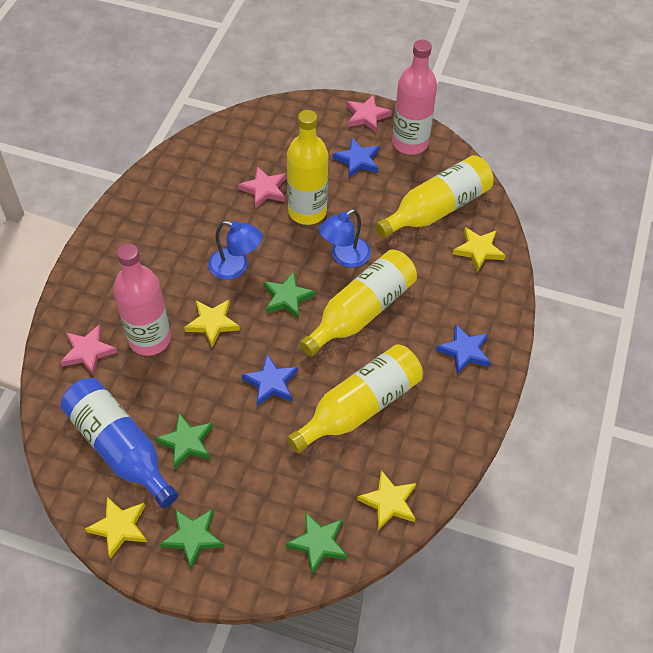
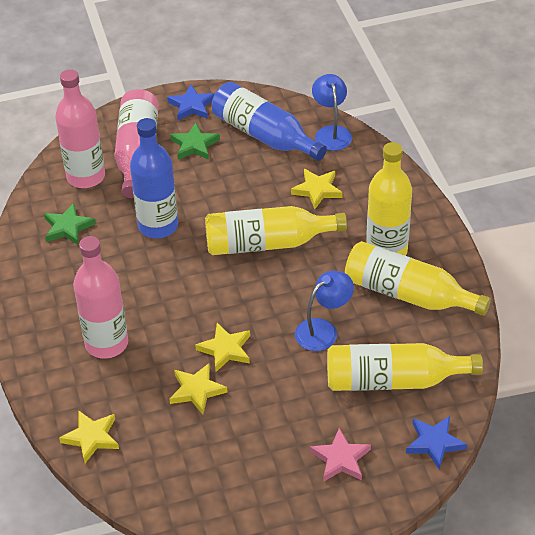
blue bottle: 1 -> 2
blue star: 3 -> 2
green star: 4 -> 2
pink bottle: 2 -> 3
pink star: 3 -> 1

